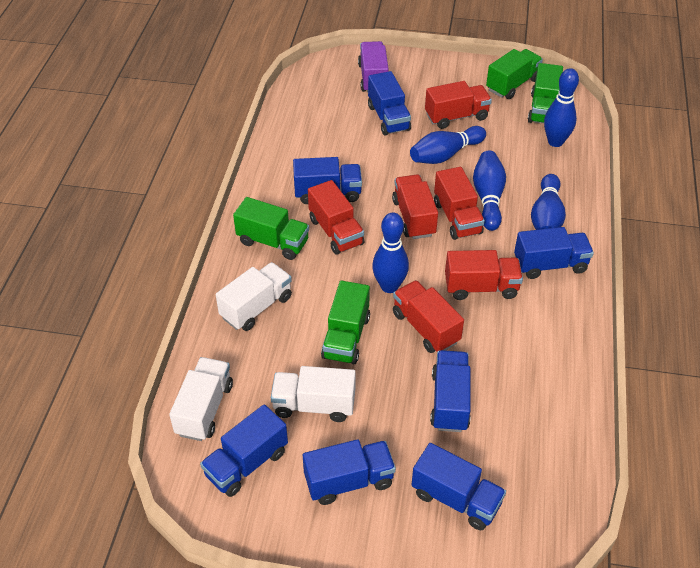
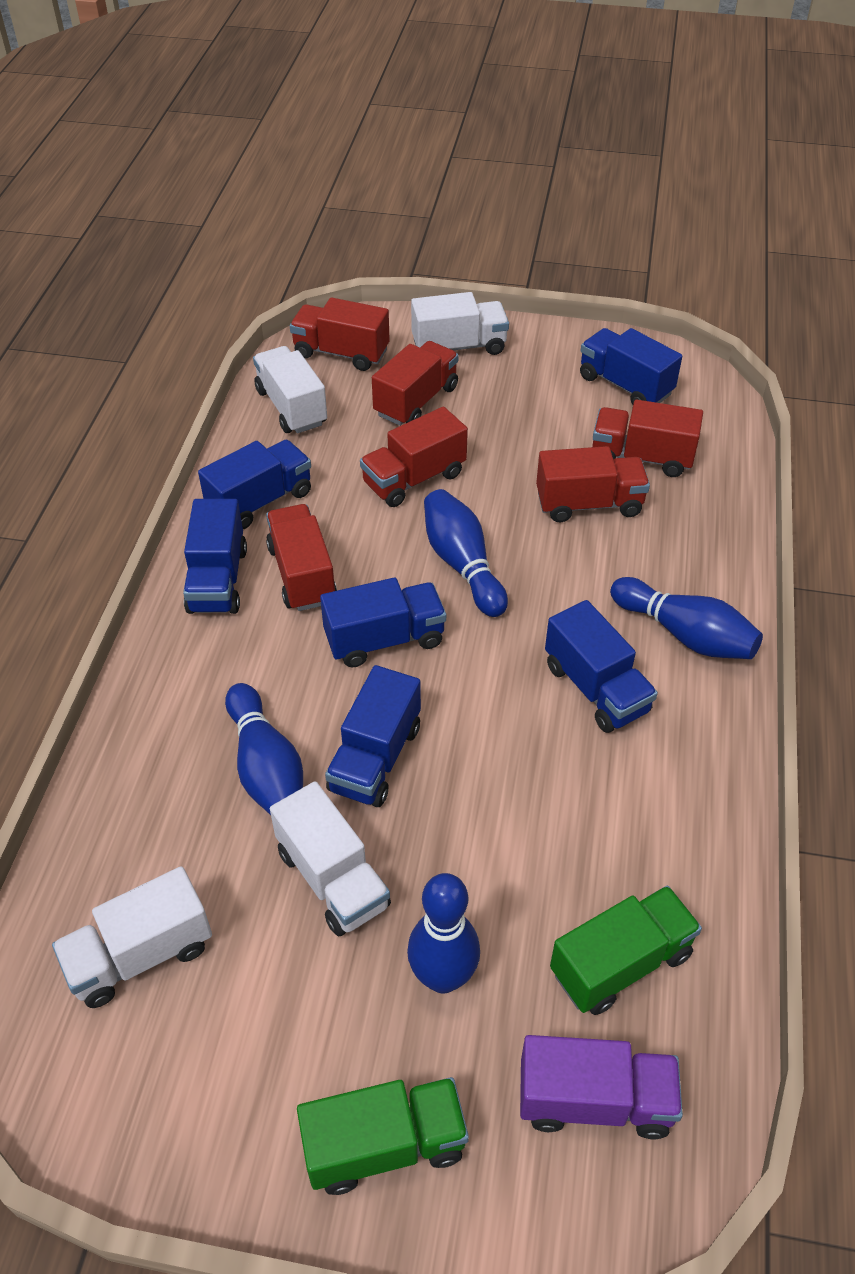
blue bowling pin: 5 -> 4
blue truck: 7 -> 6
green truck: 4 -> 2
white truck: 3 -> 4

